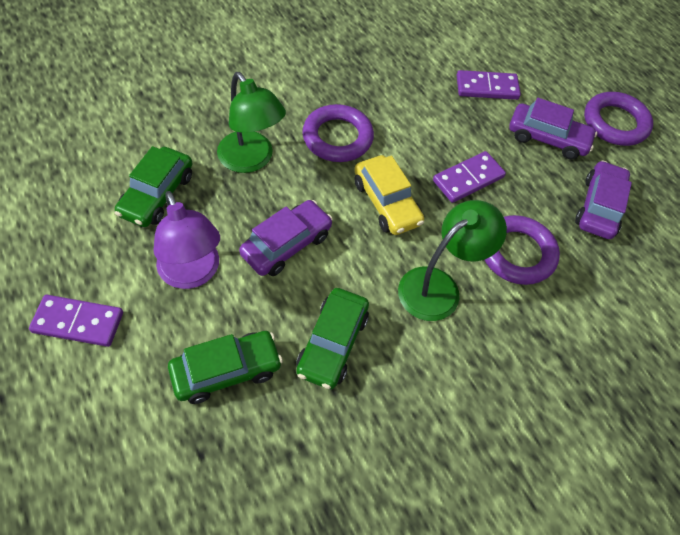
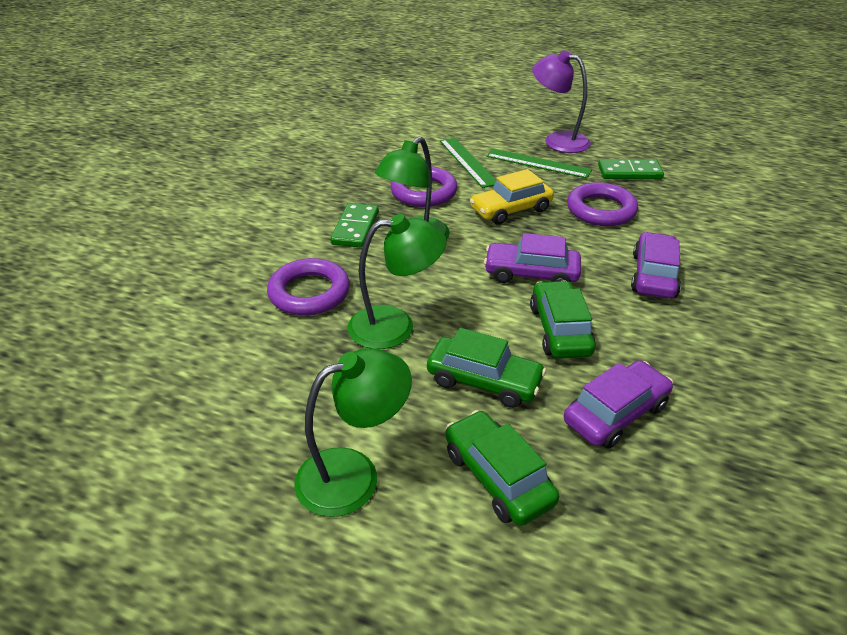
green domino: 0 -> 2
green lamp: 2 -> 3
green ruler: 0 -> 2
purple domino: 3 -> 0

